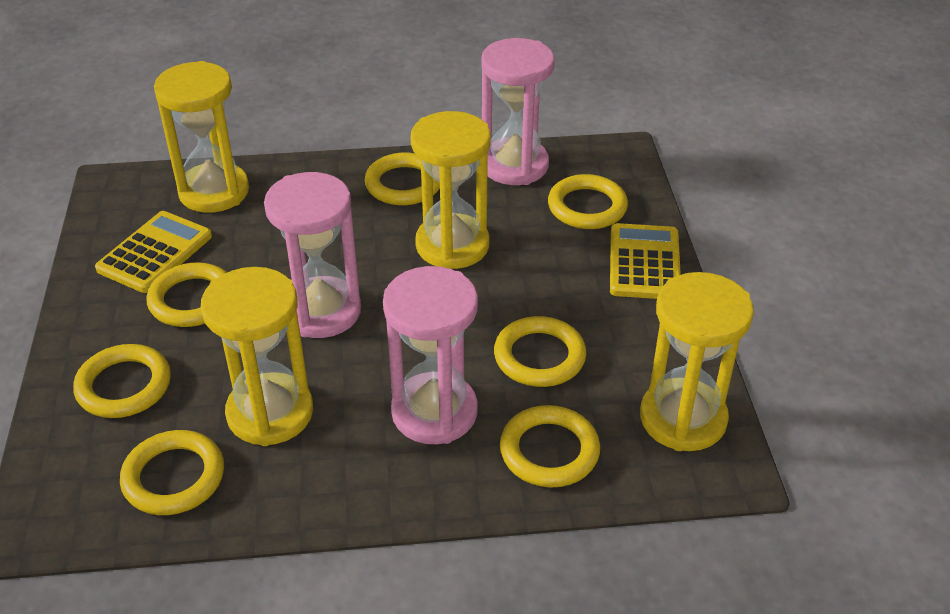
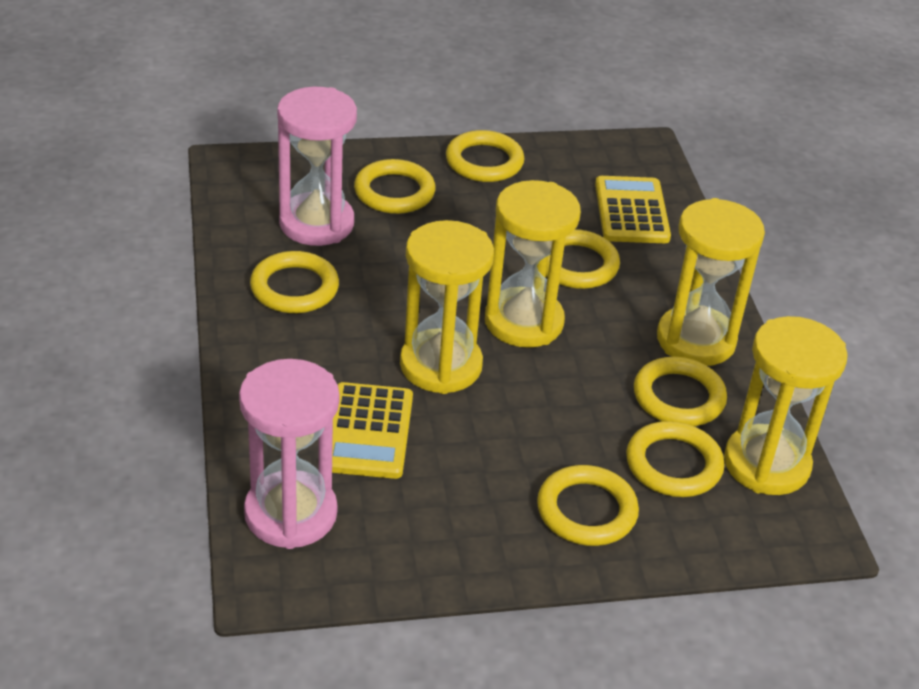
pink hourglass: 3 -> 2

